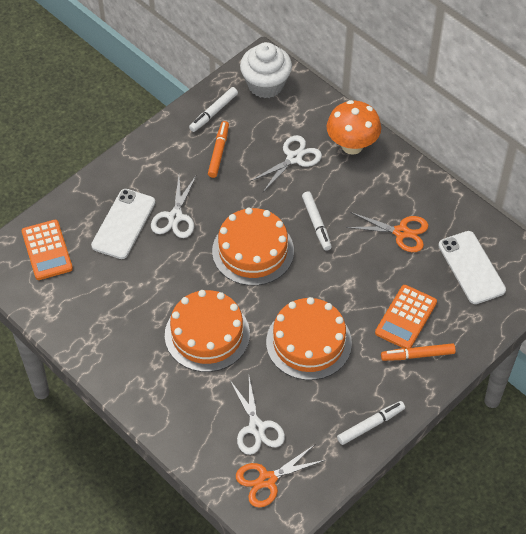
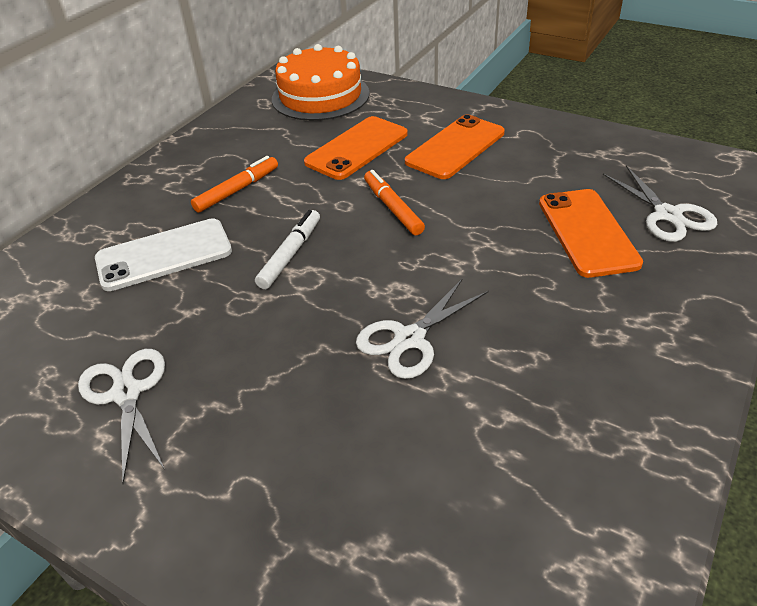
orange cake: 3 -> 1
orange calculator: 2 -> 0
orange mushroom: 1 -> 0
orange phone: 0 -> 3
orange scissors: 2 -> 0
white cupcake: 1 -> 0
white marker: 3 -> 1
white phone: 2 -> 1

